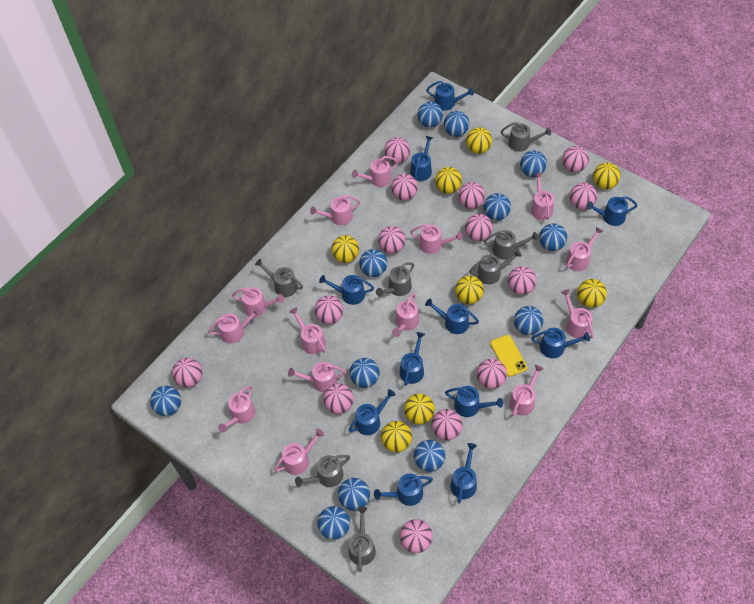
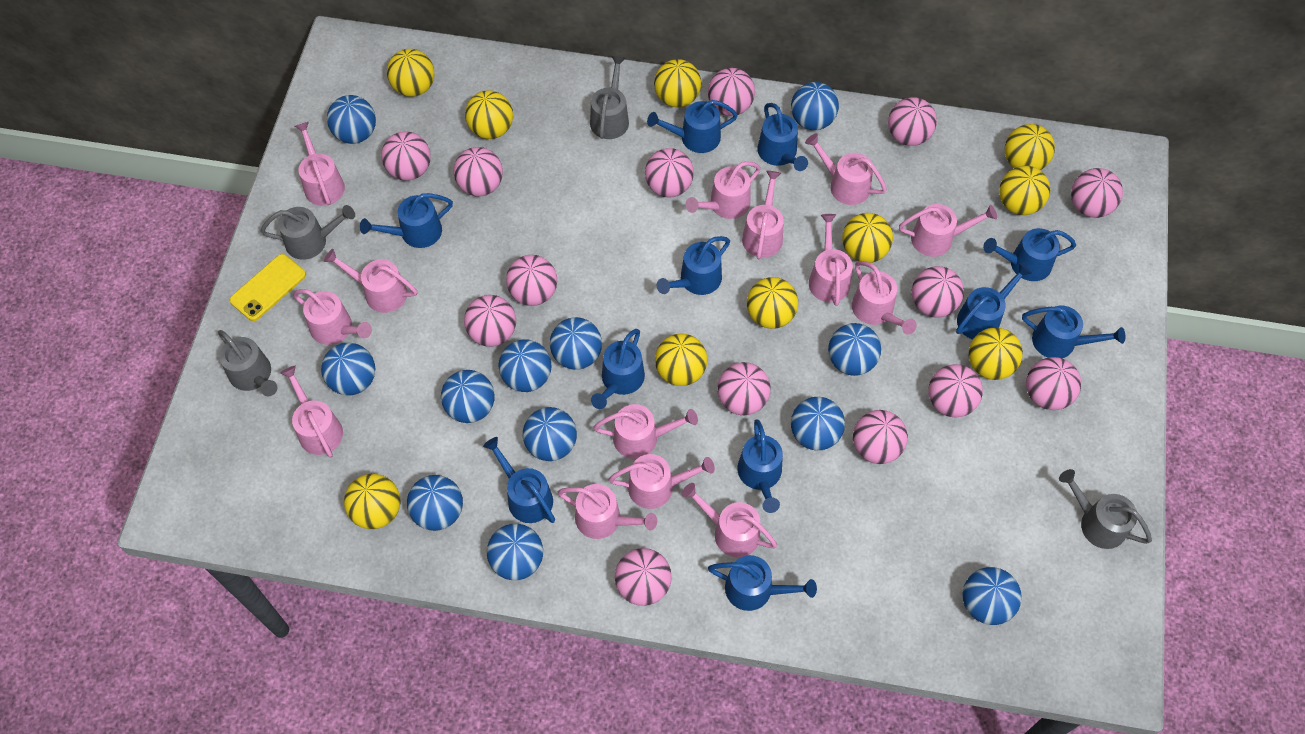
grey watering can: 7 -> 4
yellow ball: 8 -> 10

